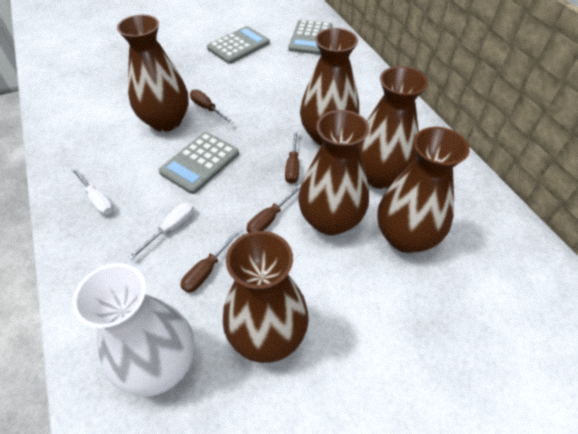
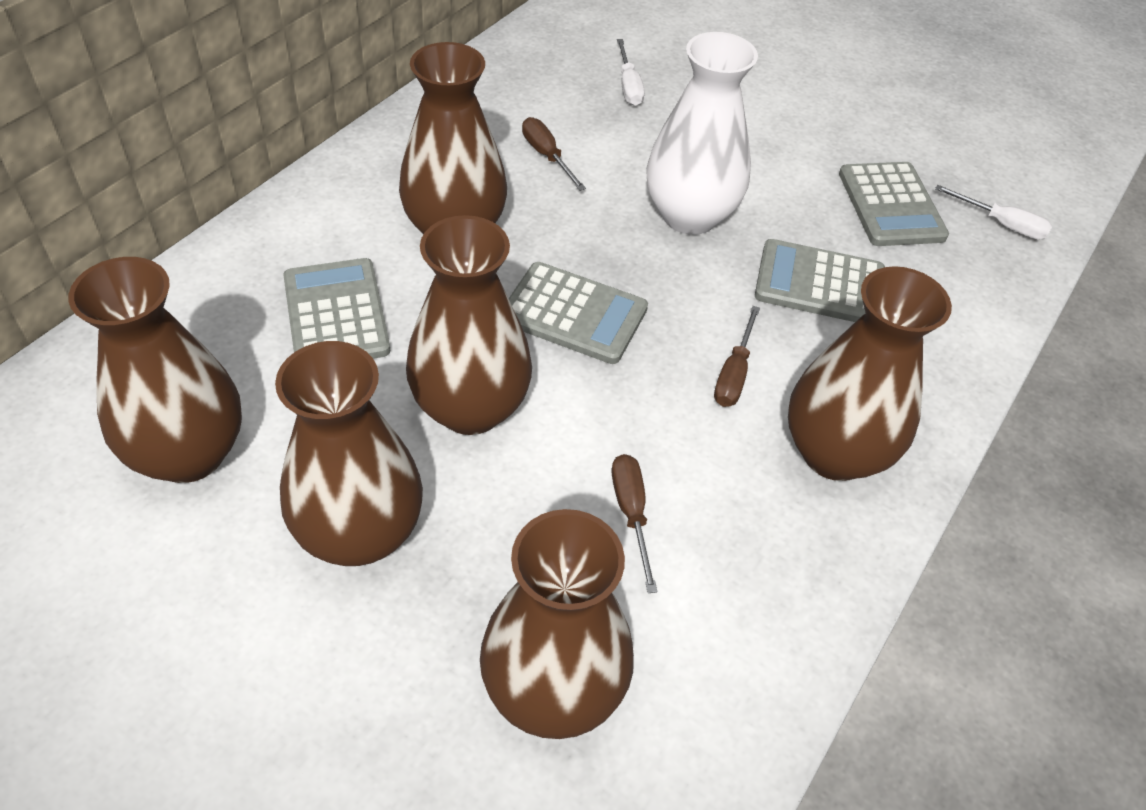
brown screwdriver: 4 -> 3
grey calculator: 3 -> 4

